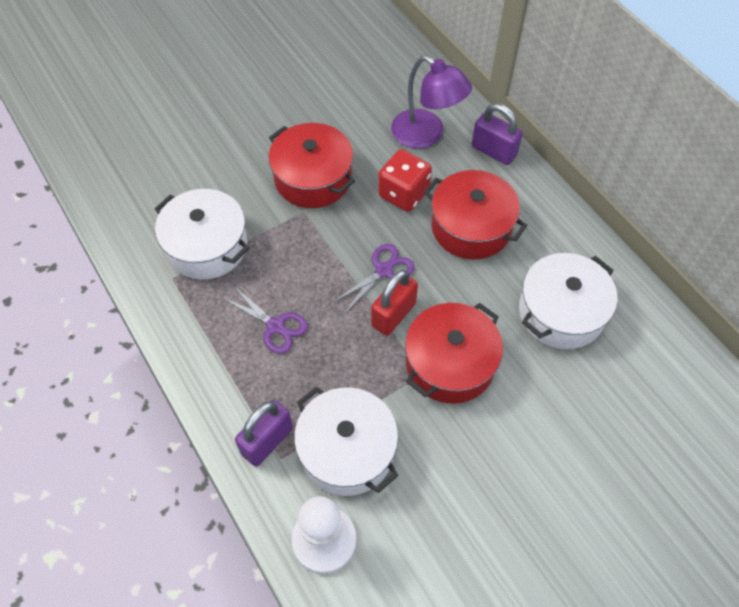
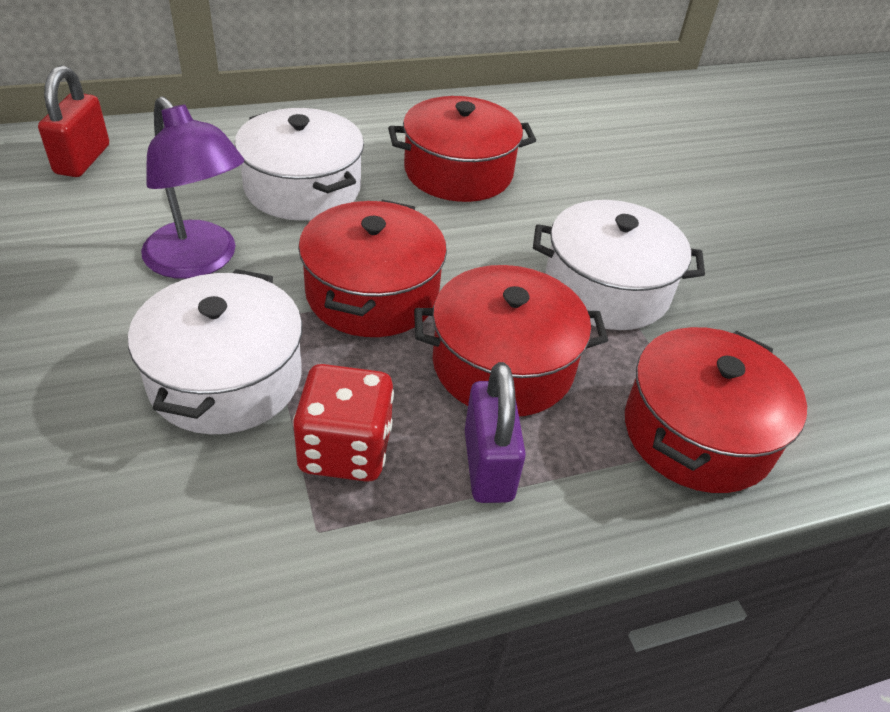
purple padlock: 2 -> 1
purple scissors: 2 -> 0
red pot: 3 -> 4
white pawn: 1 -> 0

